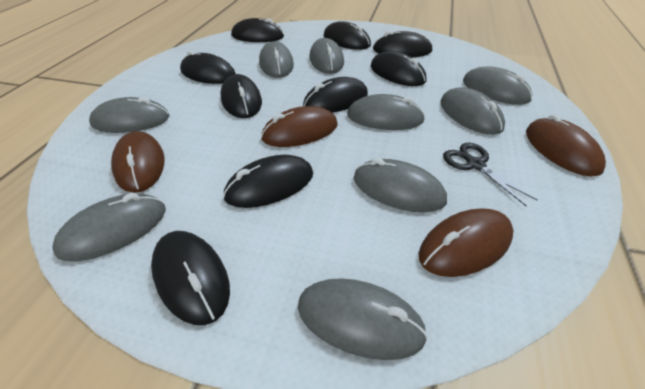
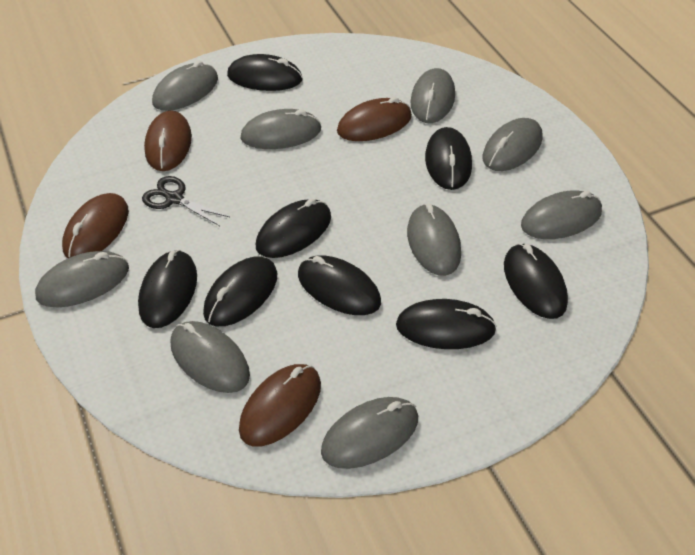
black mouse: 9 -> 8

